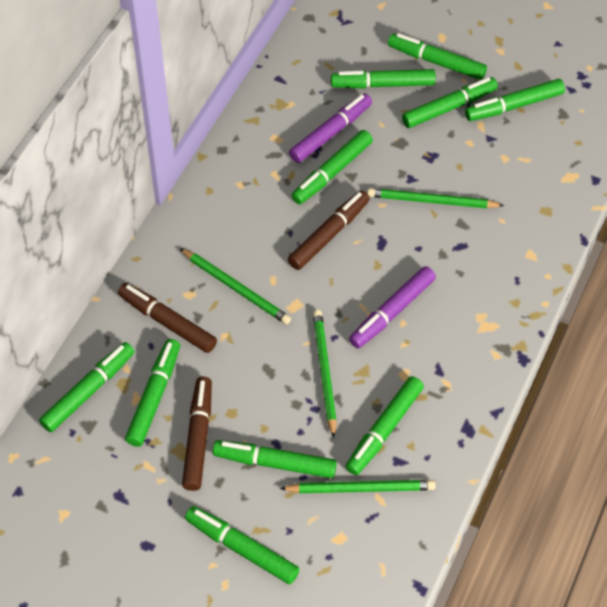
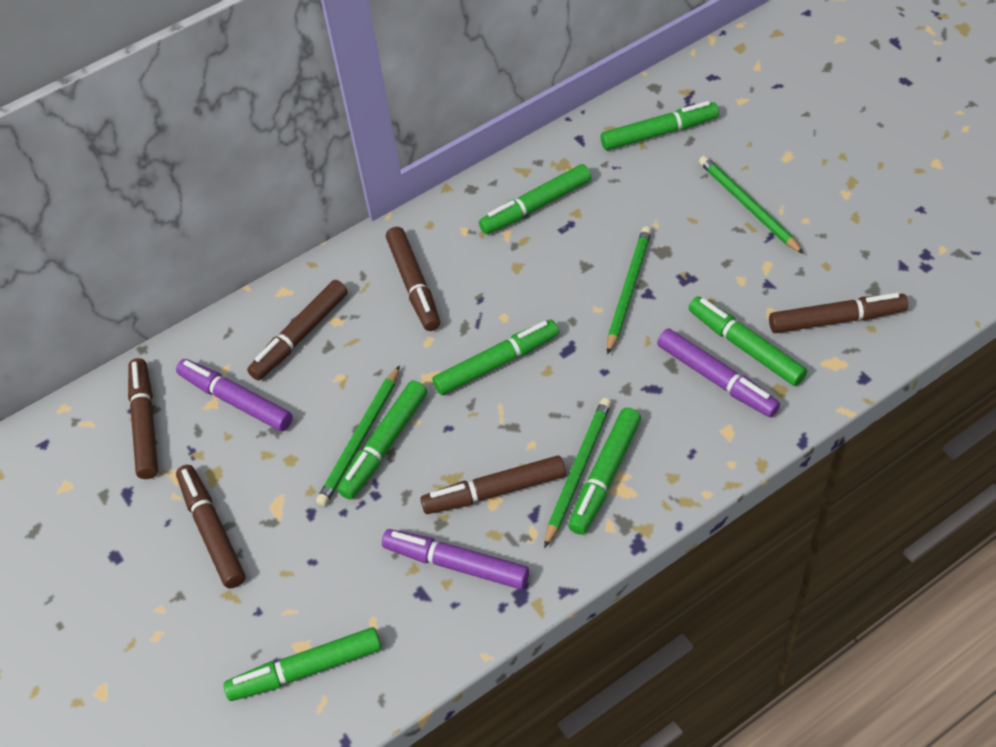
brown marker: 3 -> 6
green marker: 10 -> 7
purple marker: 2 -> 3

